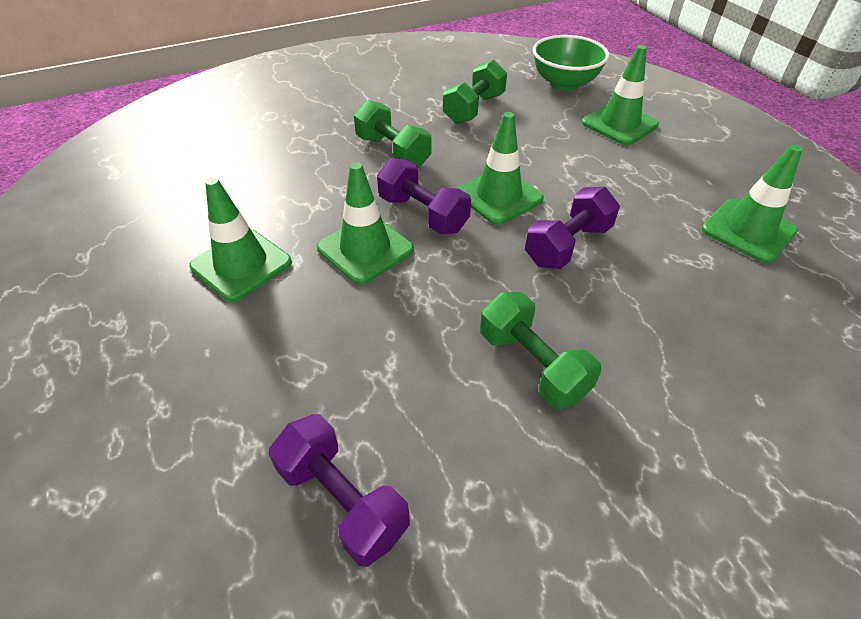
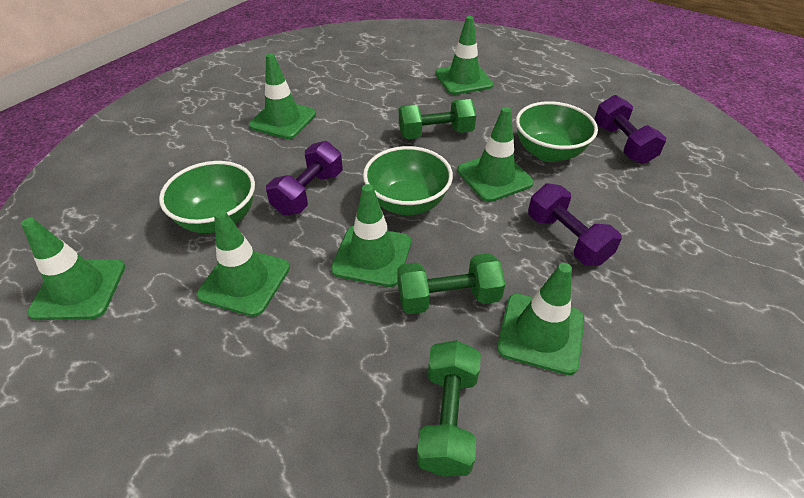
green bowl: 1 -> 3
green traffic cone: 5 -> 7

